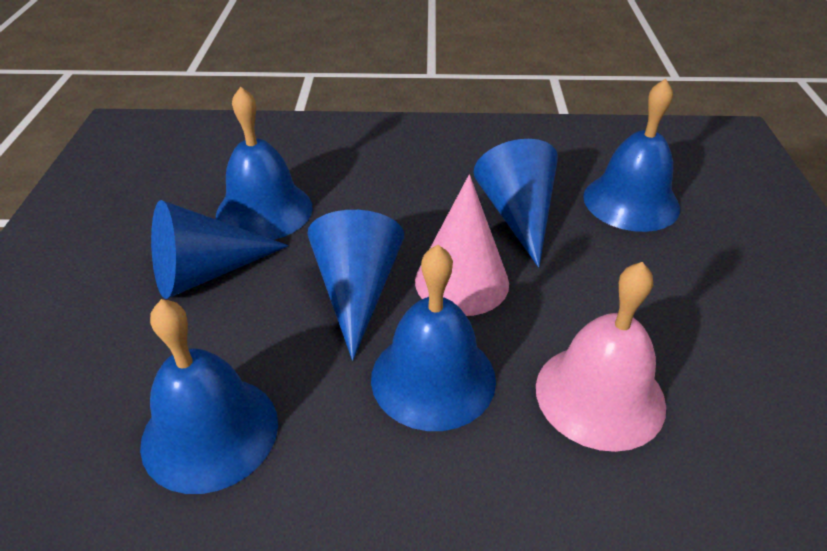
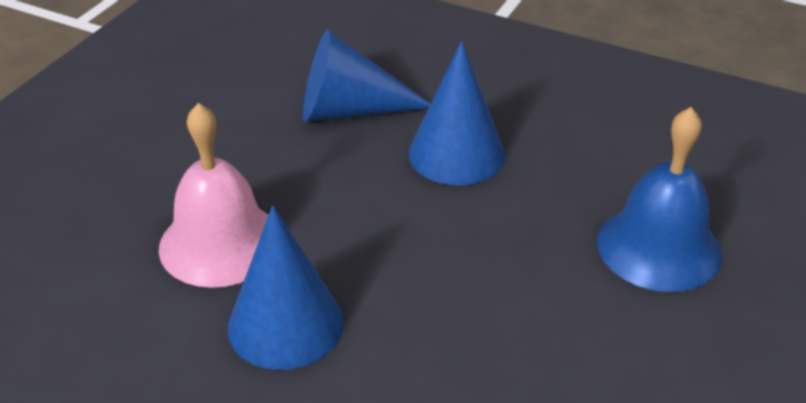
blue bell: 4 -> 1
pink cone: 1 -> 0

